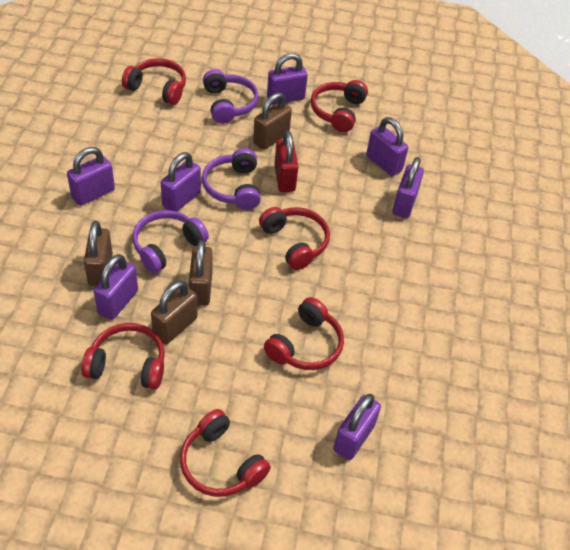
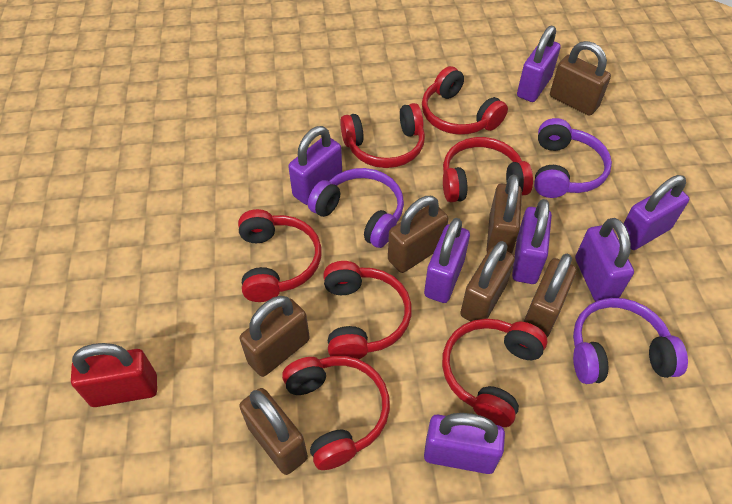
brown padlock: 4 -> 7
red headphones: 6 -> 7

